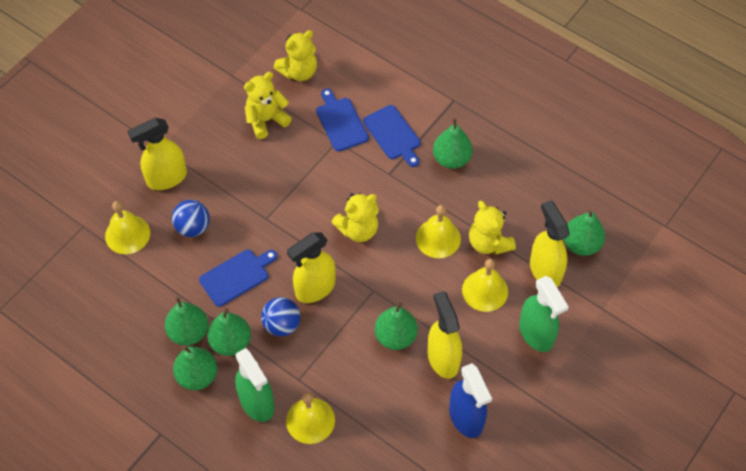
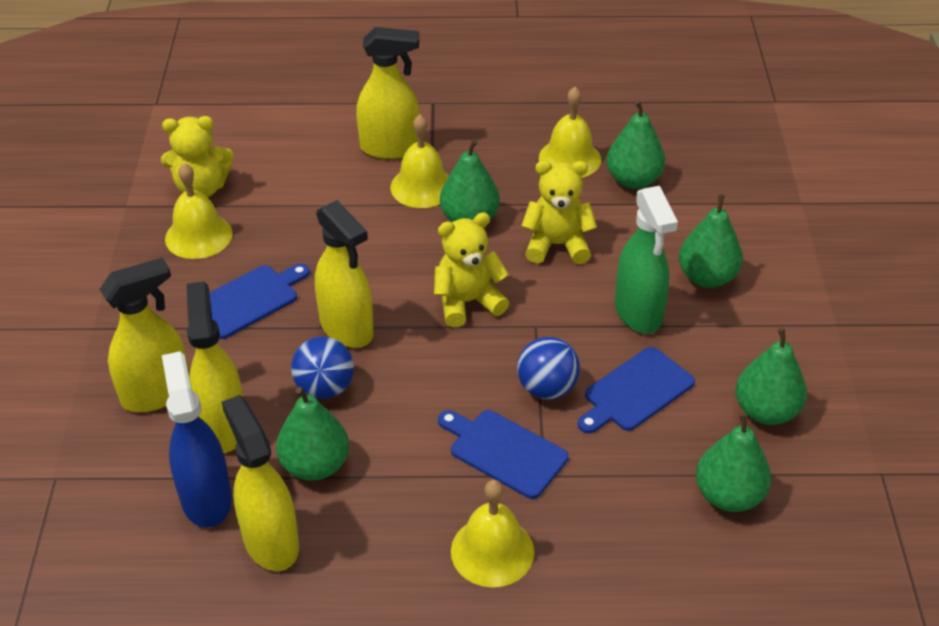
green spray bottle: 2 -> 1
yellow spray bottle: 4 -> 5
yellow teddy bear: 4 -> 3

